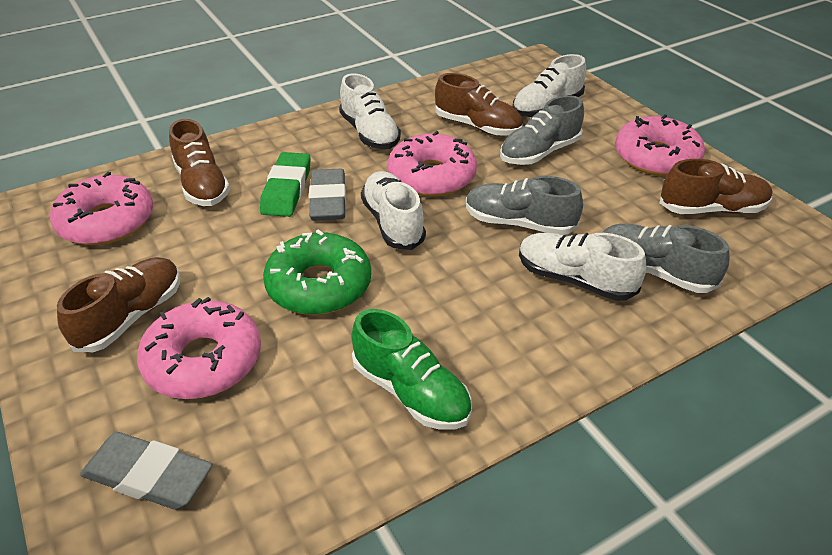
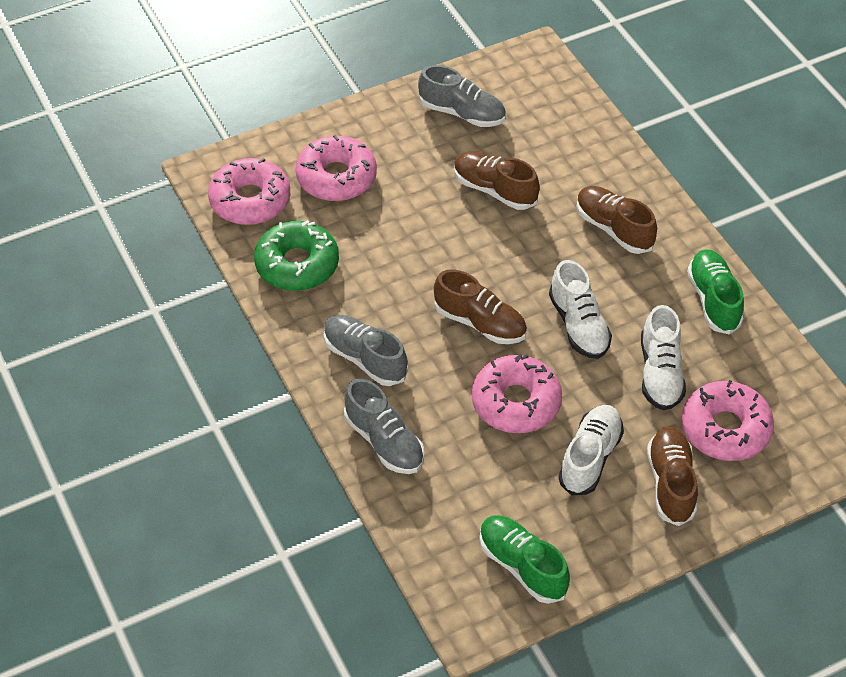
green eraser: 1 -> 0
green shoe: 1 -> 2
grey eraser: 2 -> 0
white shoe: 4 -> 3

